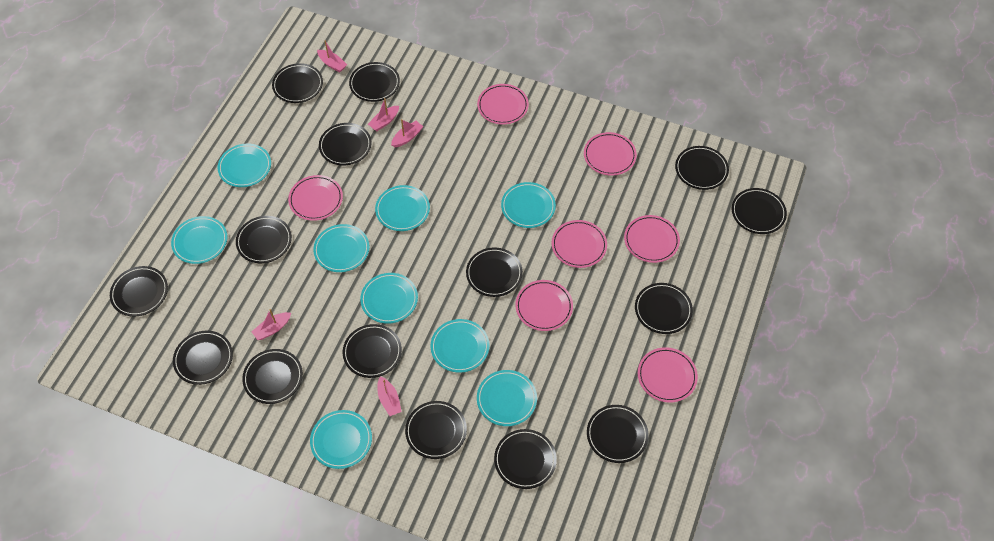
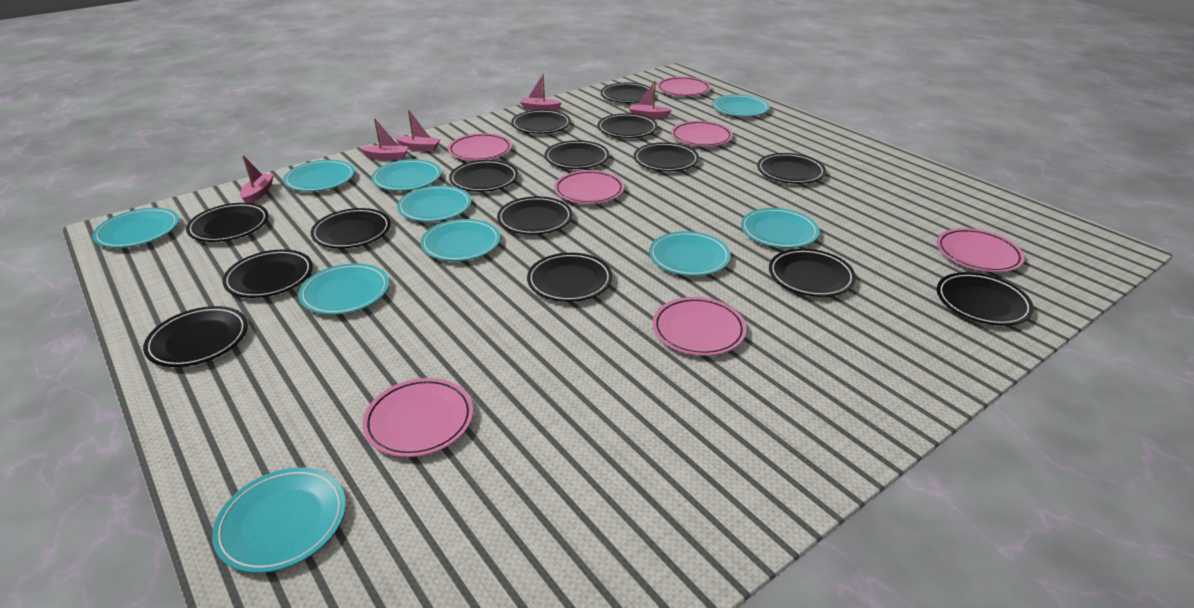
turquoise plate: 9 -> 10

